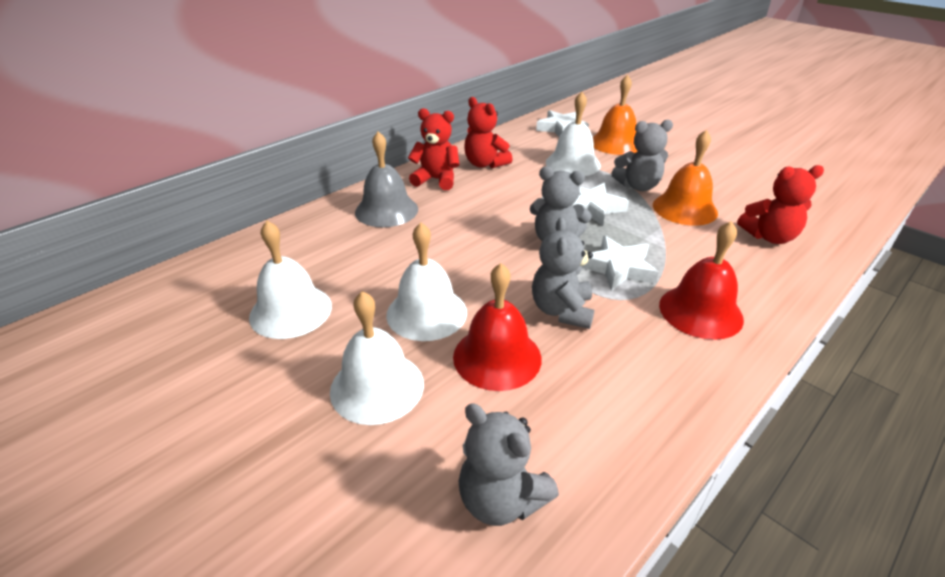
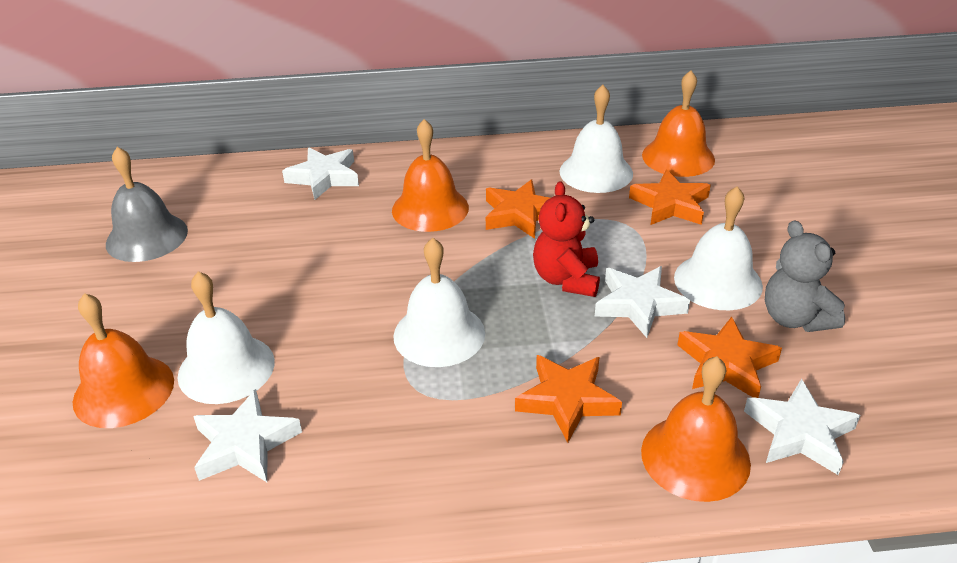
grey teddy bear: 4 -> 1
orange bell: 2 -> 4
orange star: 0 -> 4
red bell: 2 -> 0
red teddy bear: 3 -> 1
white star: 3 -> 4

